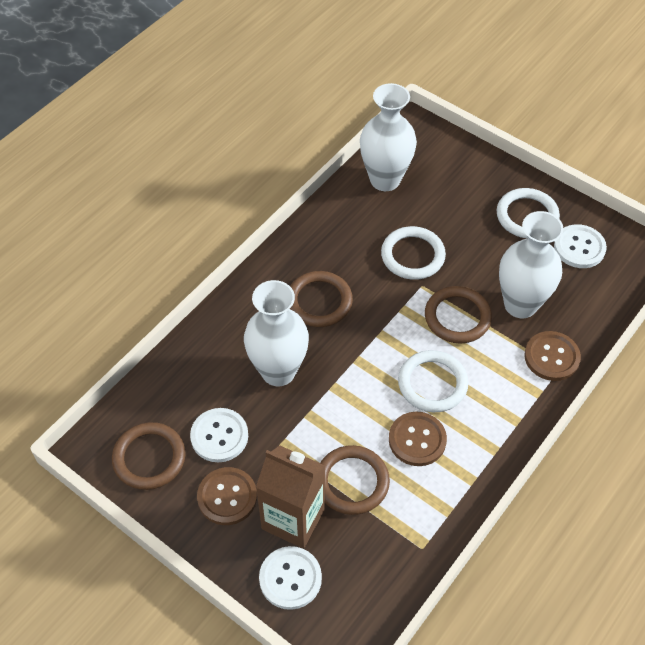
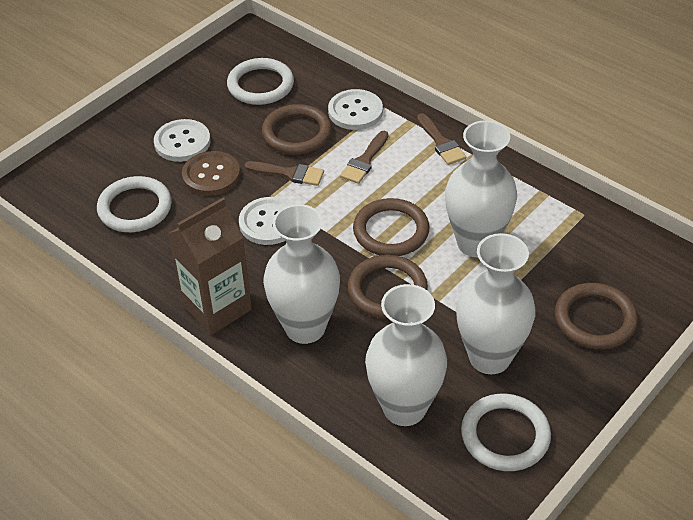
brown brush: 0 -> 3
brown button: 3 -> 1
white vase: 3 -> 4

